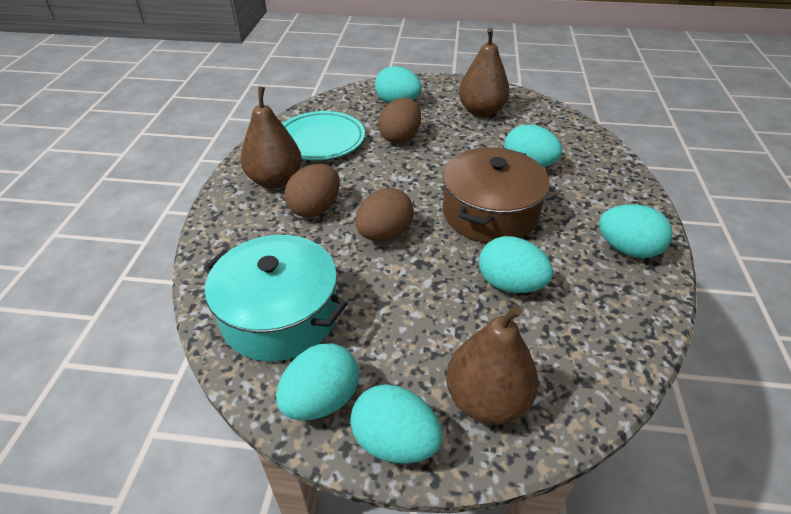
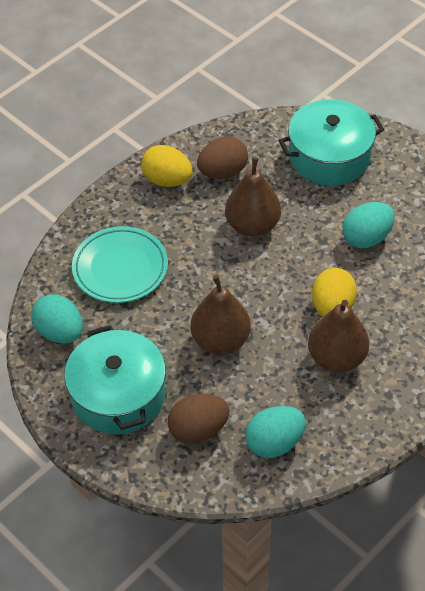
brown egg: 3 -> 2
brown pot: 1 -> 0
turquoise egg: 6 -> 3
turquoise pot: 1 -> 2
yellow egg: 0 -> 2

